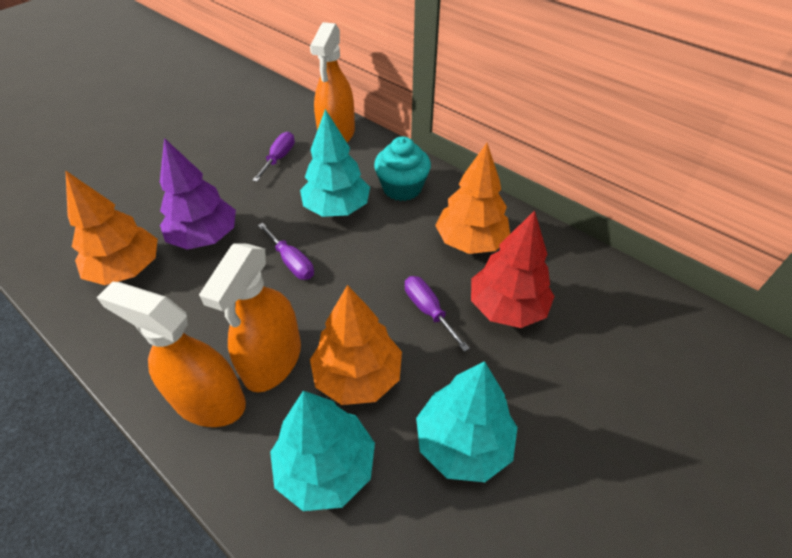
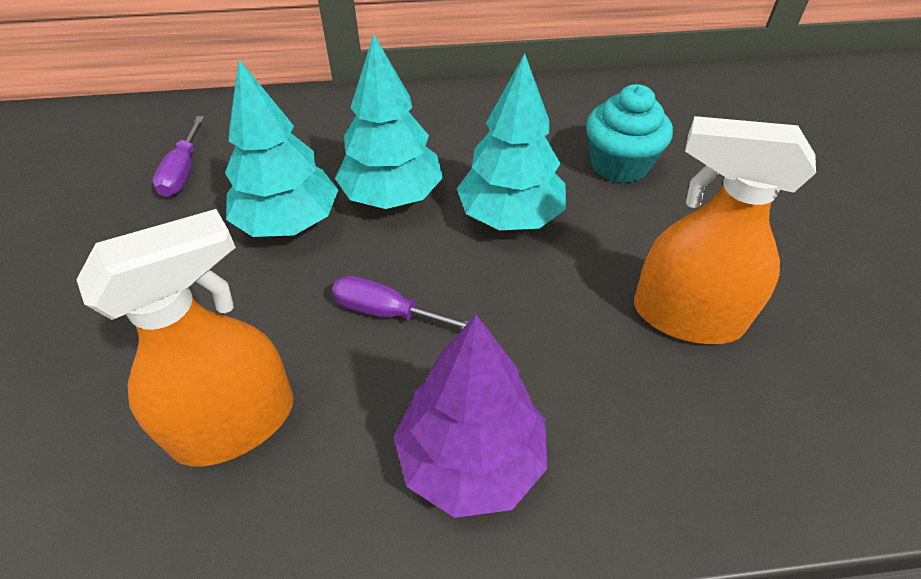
orange spray bottle: 3 -> 2
orange tree: 3 -> 0
purple screwdriver: 3 -> 2
red tree: 1 -> 0

